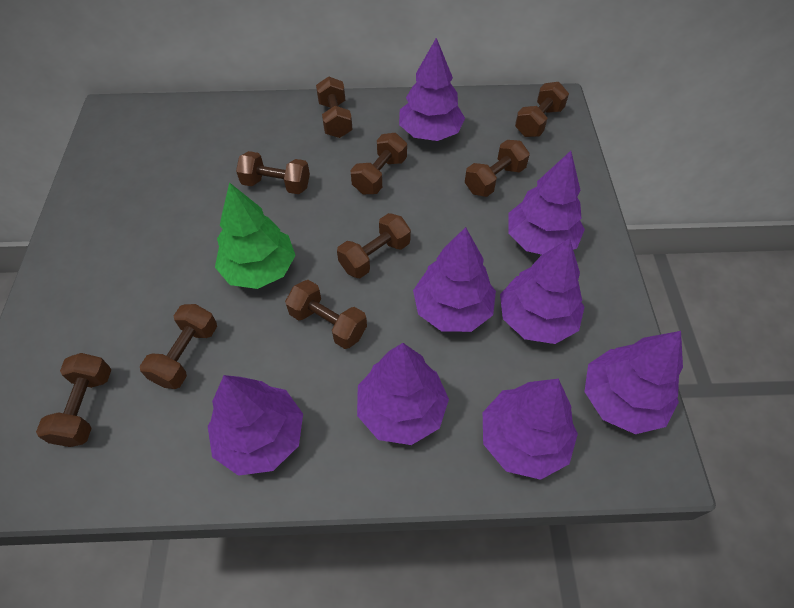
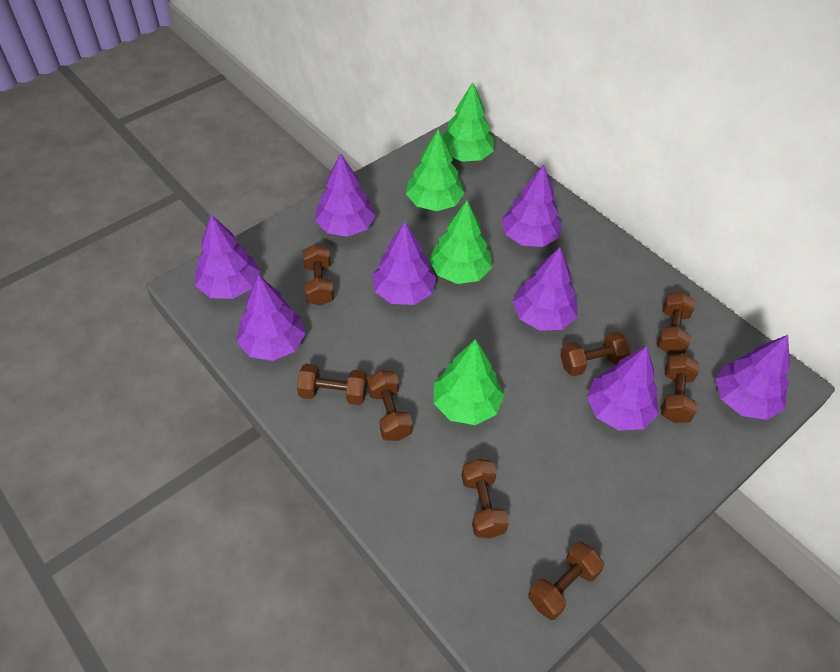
brown dumbbell: 9 -> 8
green tree: 1 -> 4

